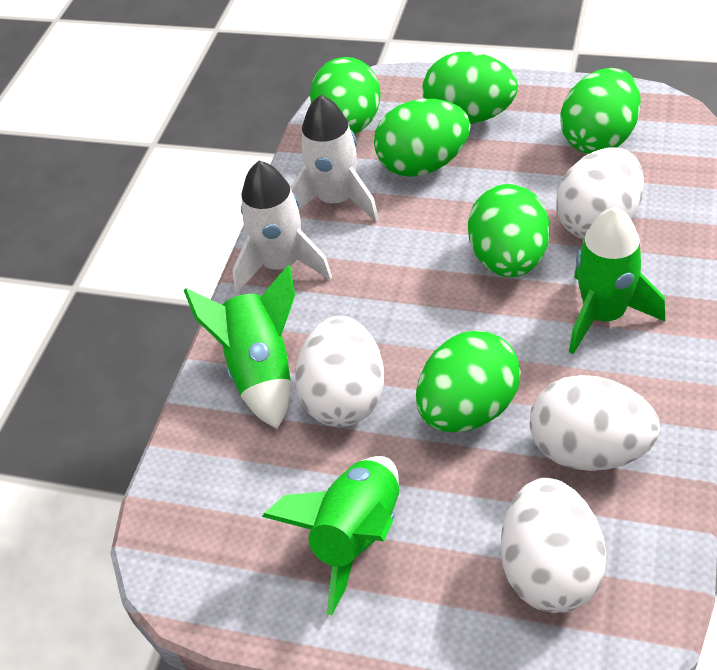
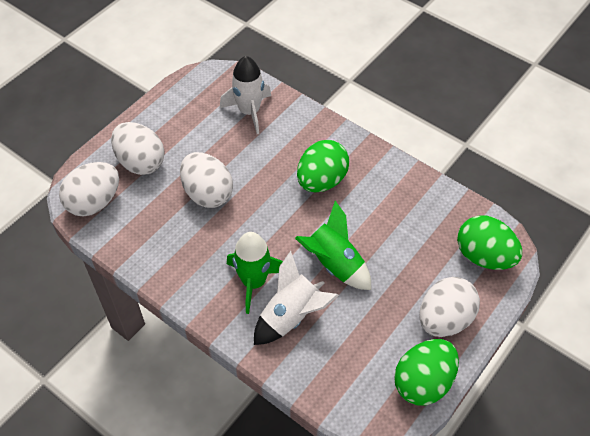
green egg: 6 -> 3
green rocket: 3 -> 2

